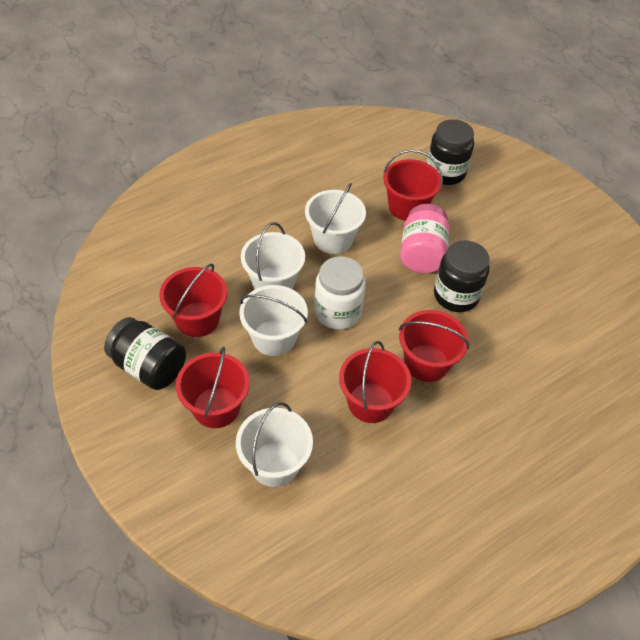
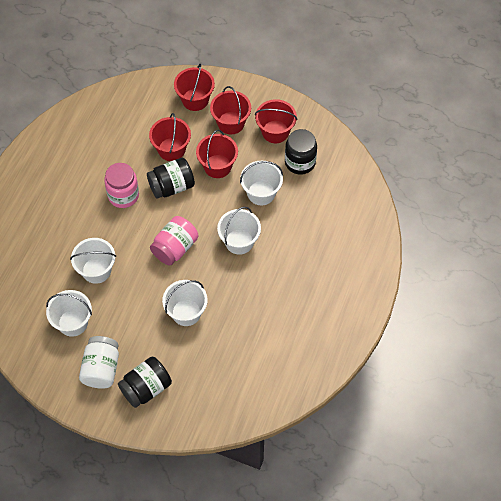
pink jar: 1 -> 2
white bucket: 4 -> 5

